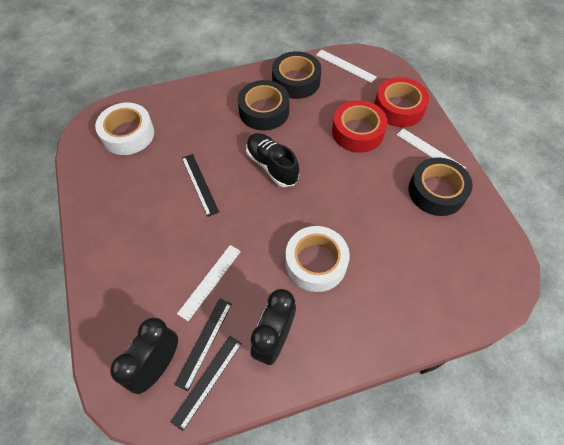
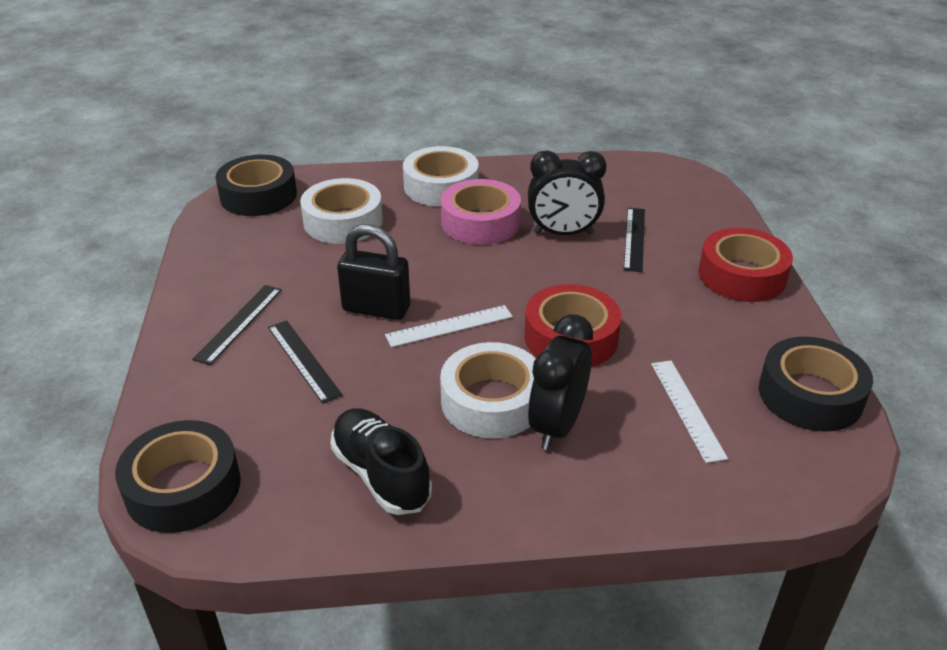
black padlock: 0 -> 1
pink tape: 0 -> 1
white ruler: 3 -> 2
white tape: 2 -> 3

